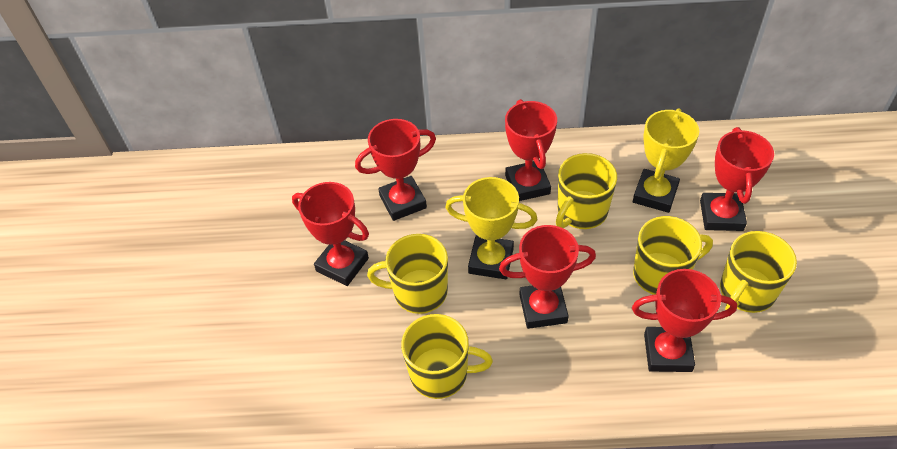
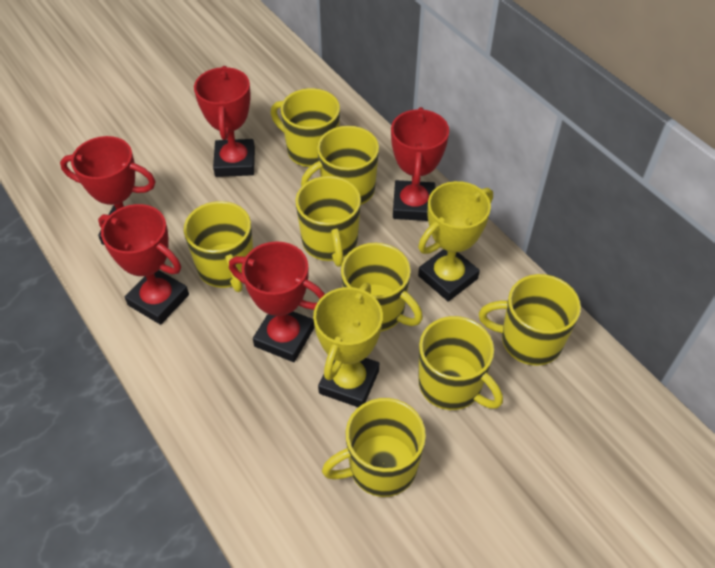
red trophy: 6 -> 5
yellow mug: 5 -> 8

